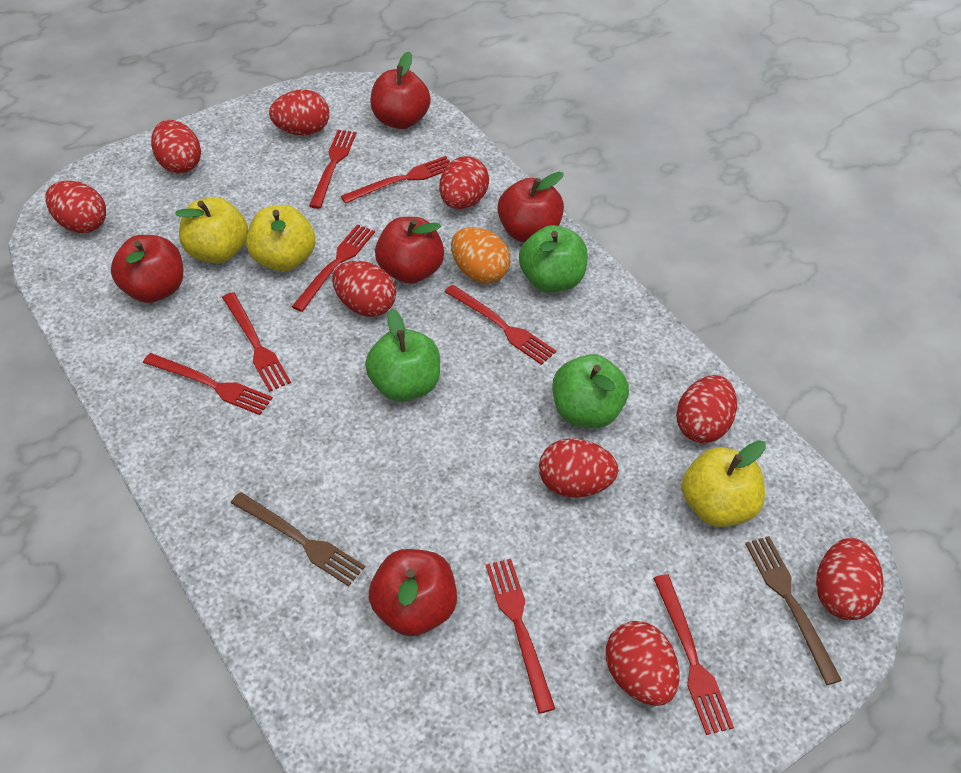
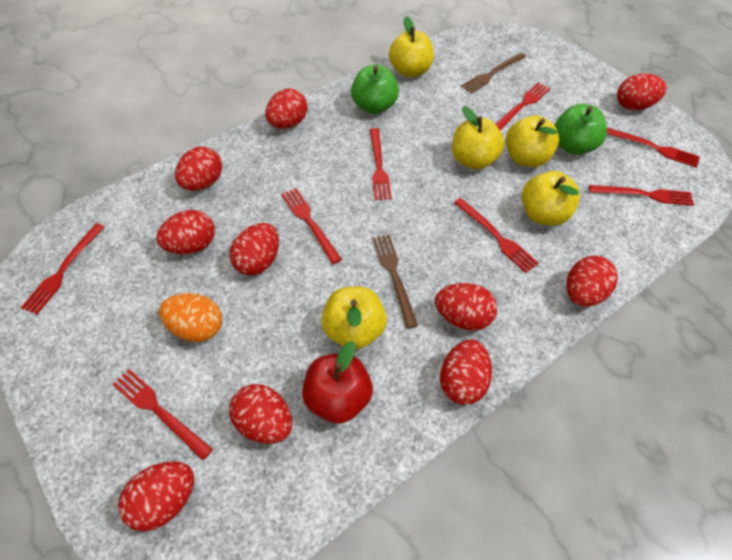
green apple: 3 -> 2
red apple: 5 -> 1
red egg: 9 -> 10
yellow apple: 3 -> 5

